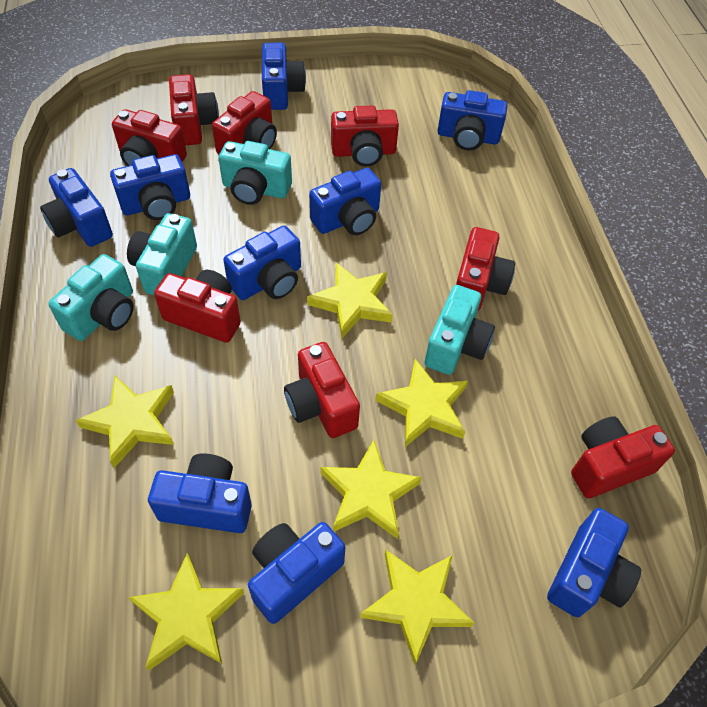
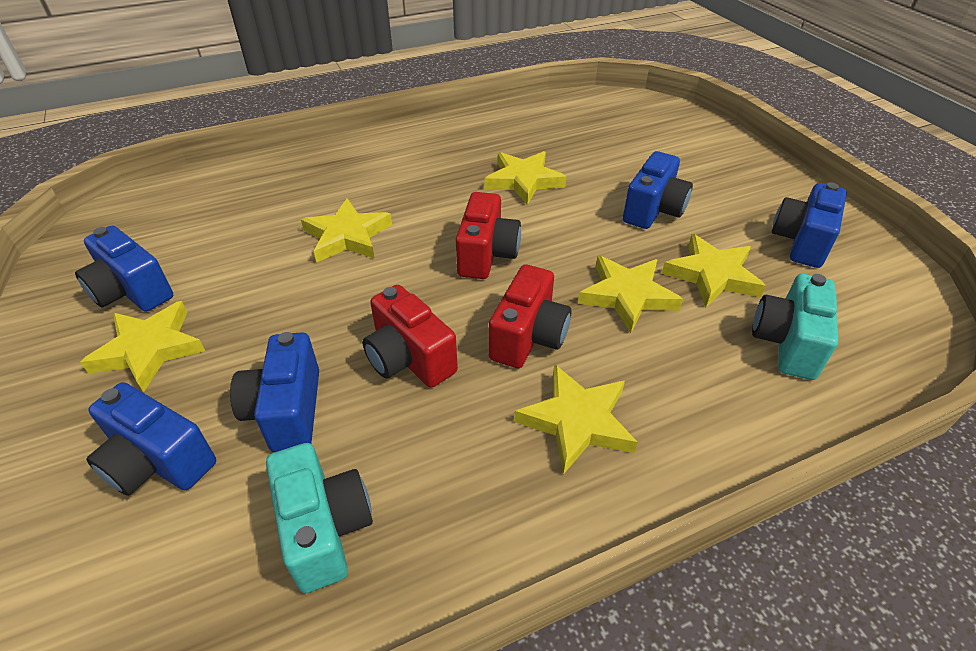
blue camera: 9 -> 5
red camera: 8 -> 3
turquoise camera: 4 -> 2

